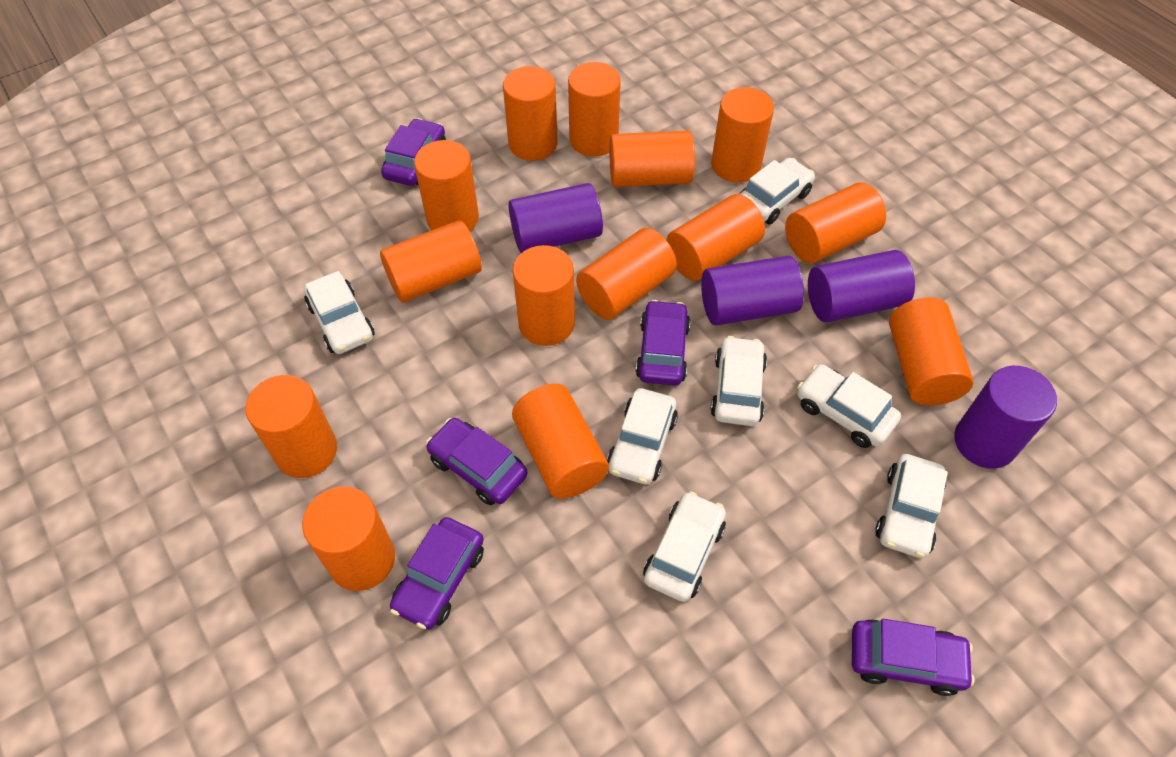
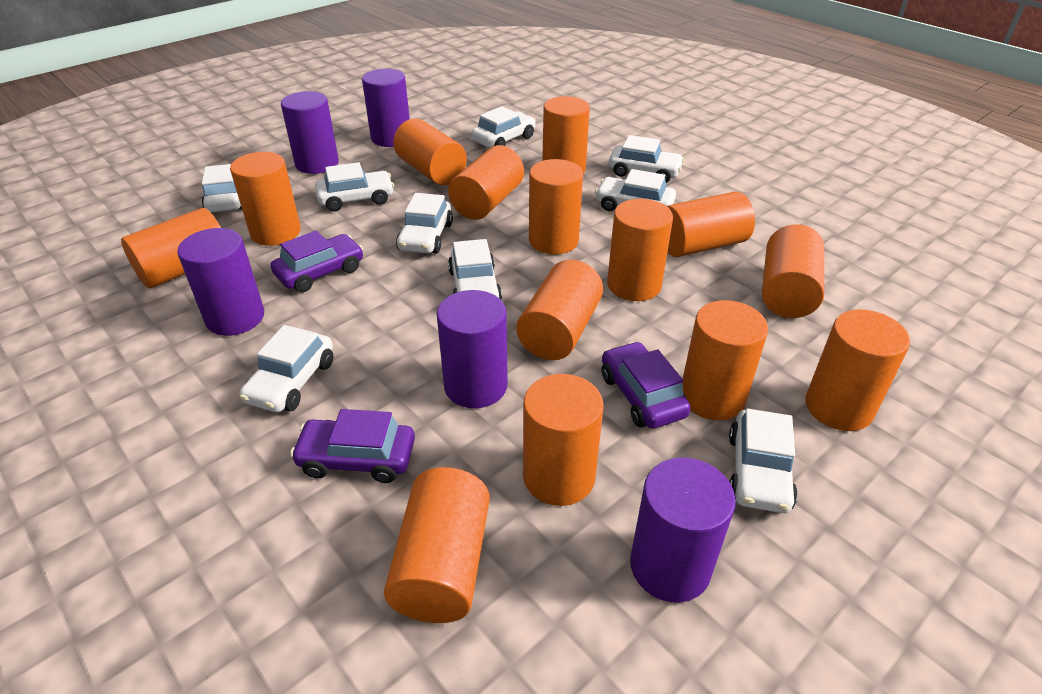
purple car: 5 -> 3
purple cylinder: 4 -> 5
white car: 7 -> 9

